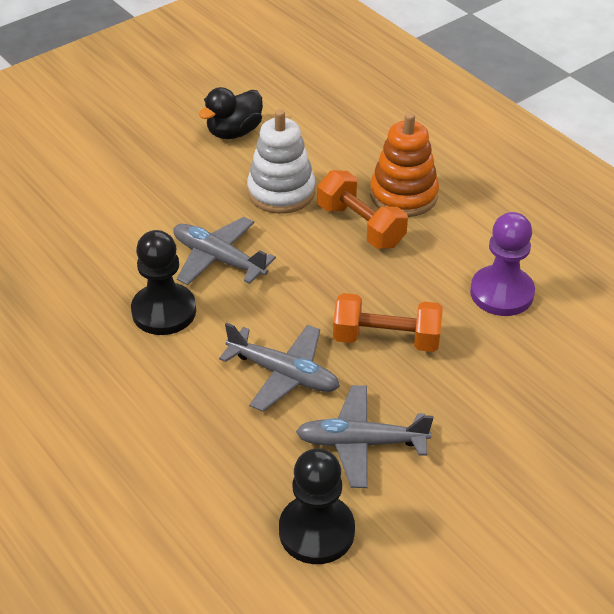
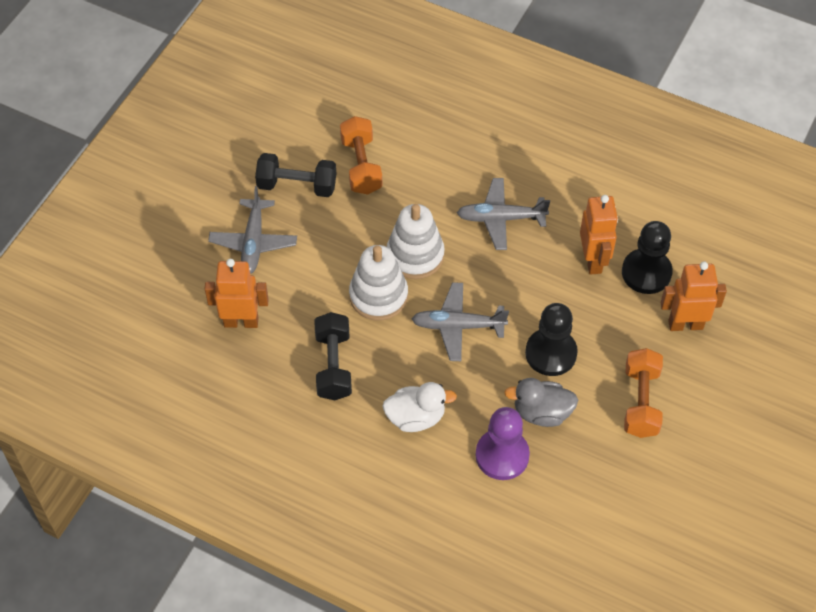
black duck: 1 -> 0
black dumbbell: 0 -> 2
grey duck: 0 -> 1
orange robot: 0 -> 3
orange stacking toy: 1 -> 0
white duck: 0 -> 1
white stacking toy: 1 -> 2

